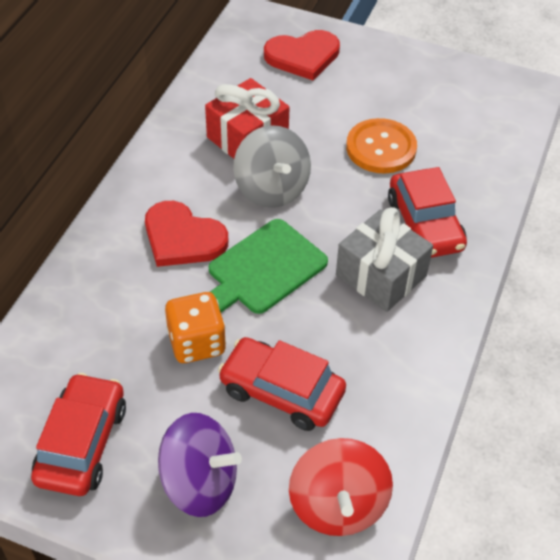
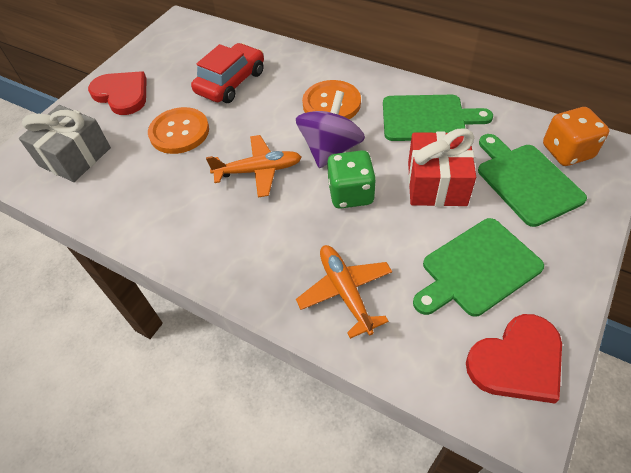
green cutting board: 1 -> 3
green dice: 0 -> 1
grey spinning top: 1 -> 0
orange button: 1 -> 2
orange plane: 0 -> 2
red car: 3 -> 1
red spinning top: 1 -> 0

